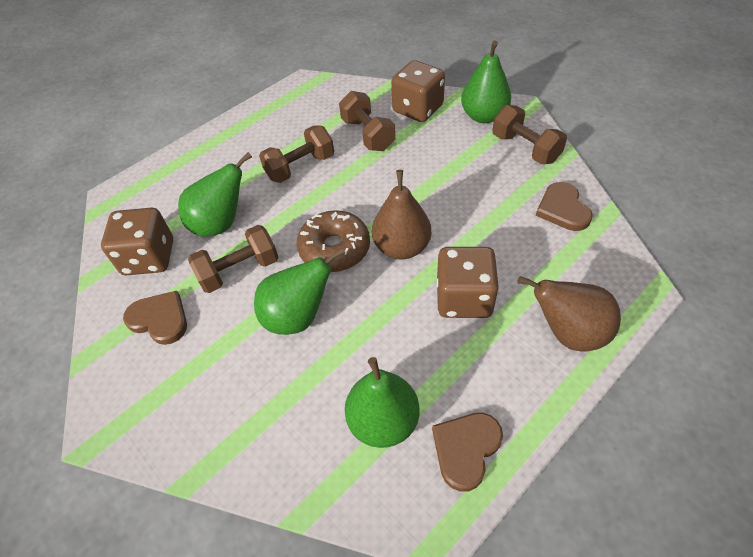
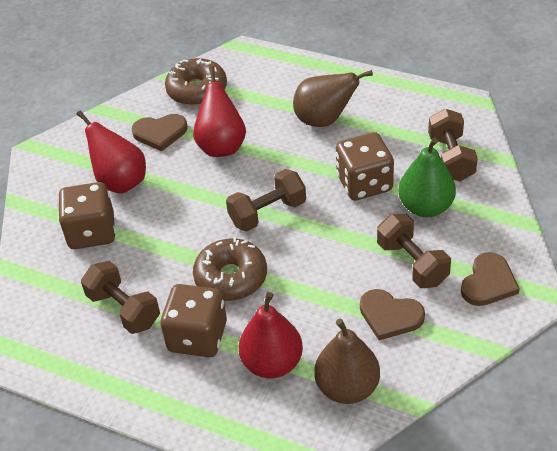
brown donut: 1 -> 2
green pear: 4 -> 1
red pear: 0 -> 3

